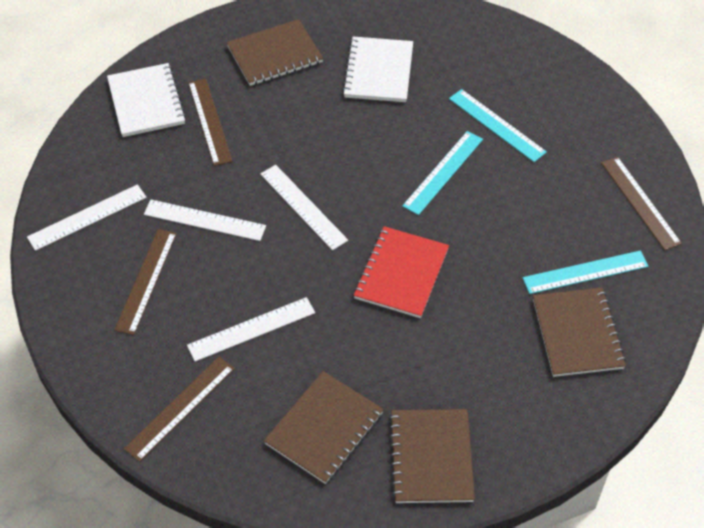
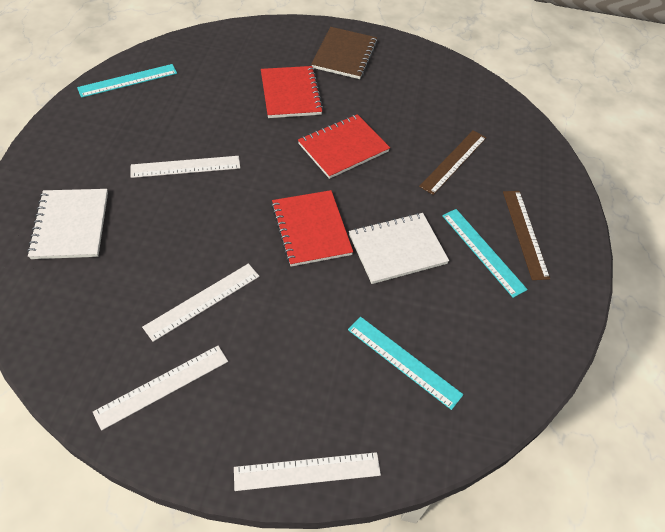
brown notebook: 4 -> 1
brown ruler: 4 -> 2
red notebook: 1 -> 3

